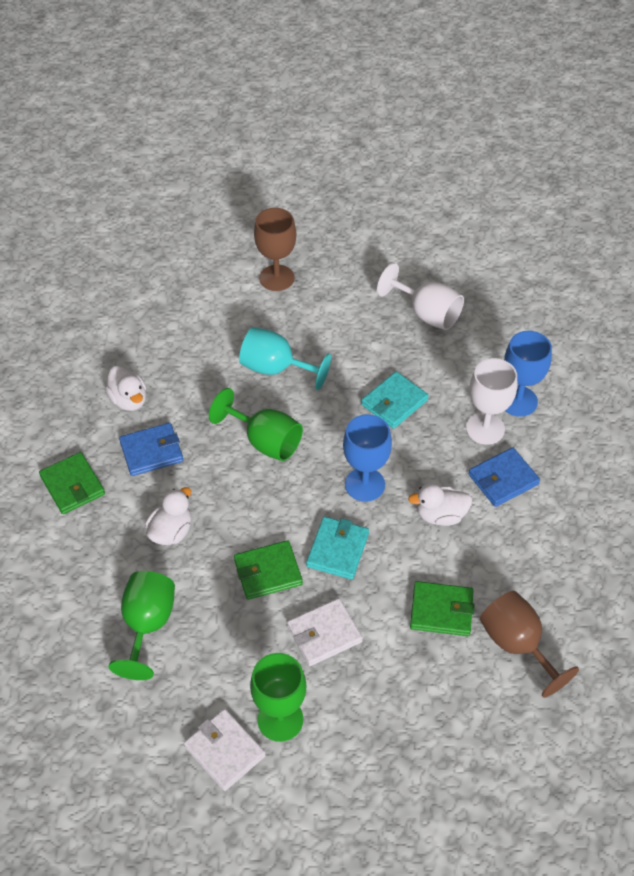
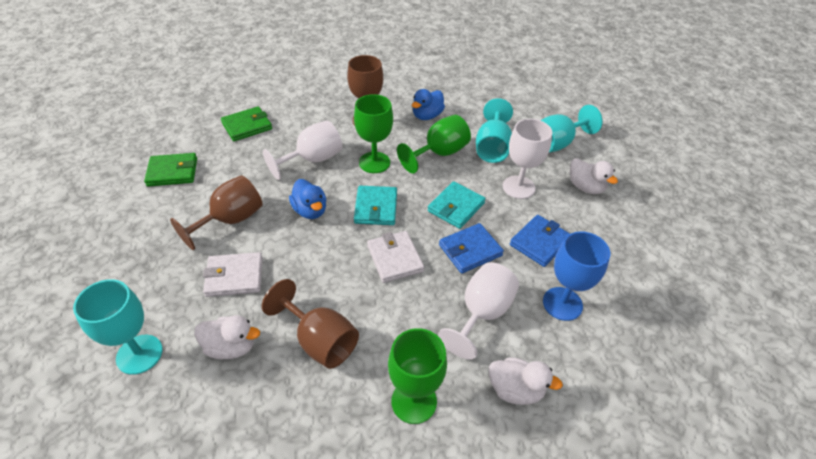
blue duck: 0 -> 2
blue goblet: 2 -> 1
brown goblet: 2 -> 3
green wallet: 3 -> 2
turquoise goblet: 1 -> 3
white goblet: 2 -> 3

